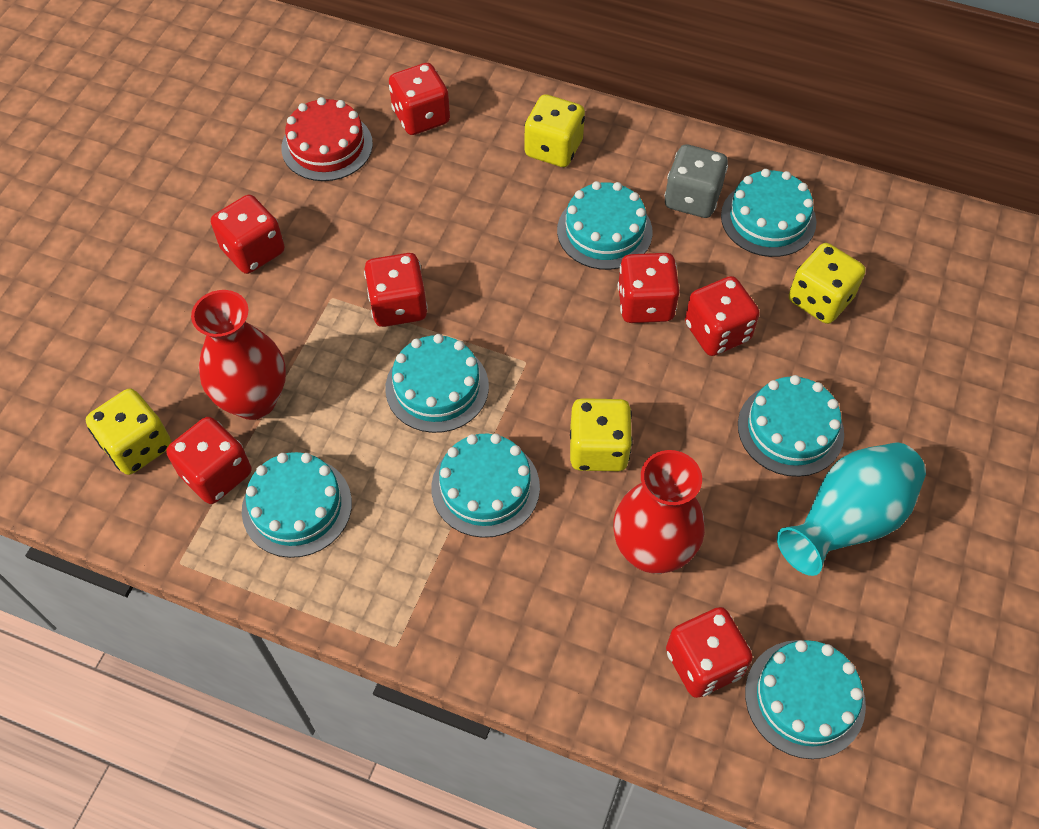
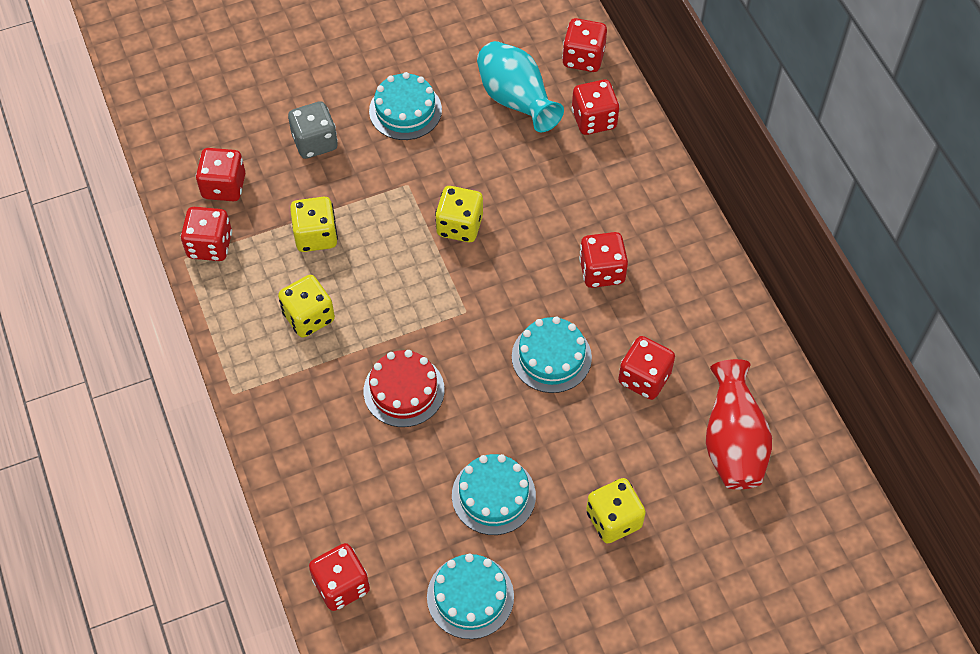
red vase: 2 -> 1
turquoise cake: 7 -> 4

